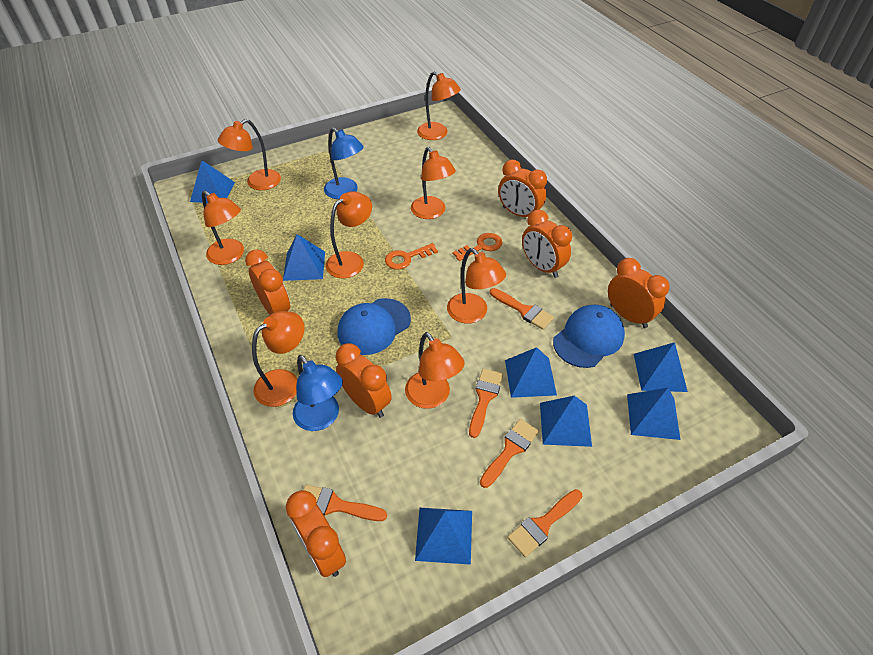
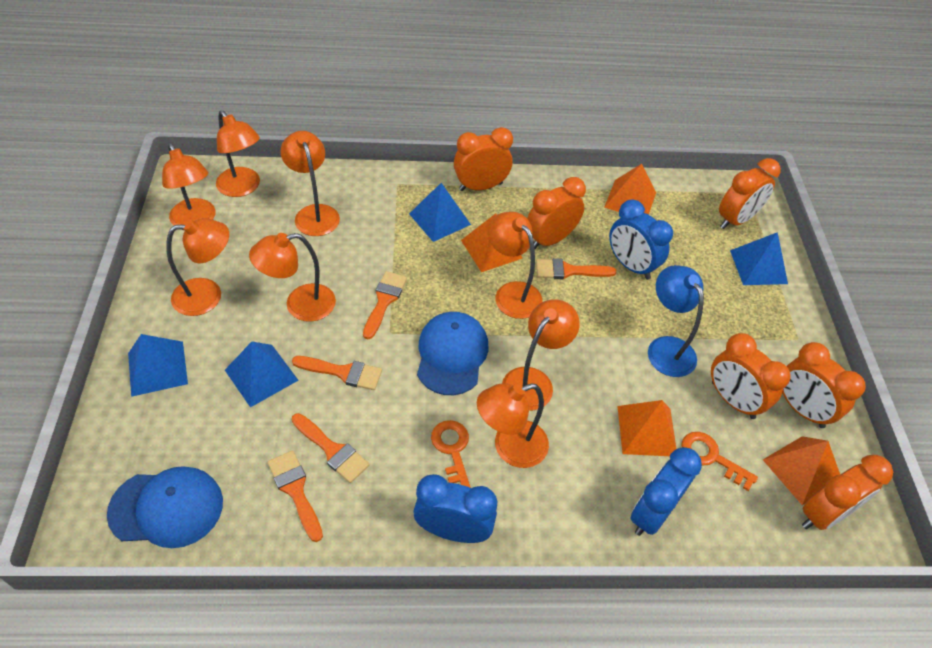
blue clock: 0 -> 3
blue lamp: 2 -> 1
blue pyramid: 7 -> 4
orange pyramid: 0 -> 4

